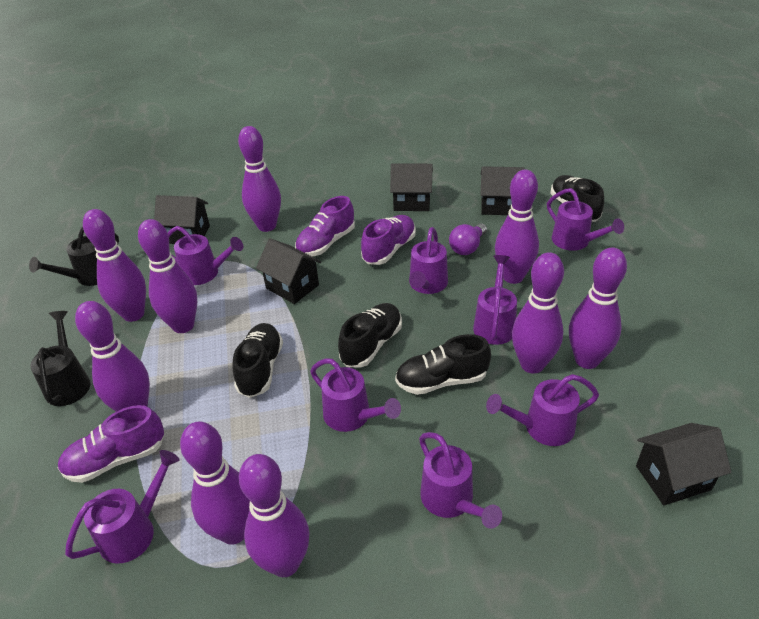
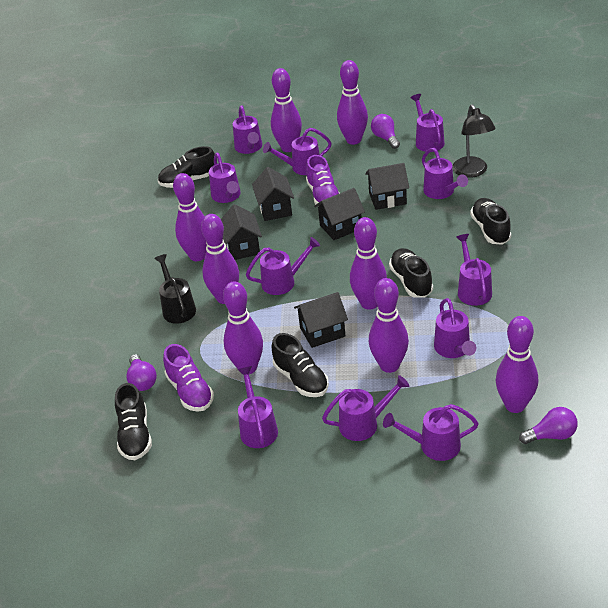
black lamp: 0 -> 1
black shoe: 4 -> 5
black watering can: 2 -> 1
purple bowling pin: 9 -> 8
purple light bulb: 1 -> 3
purple shoe: 3 -> 2
purple watering can: 8 -> 11

